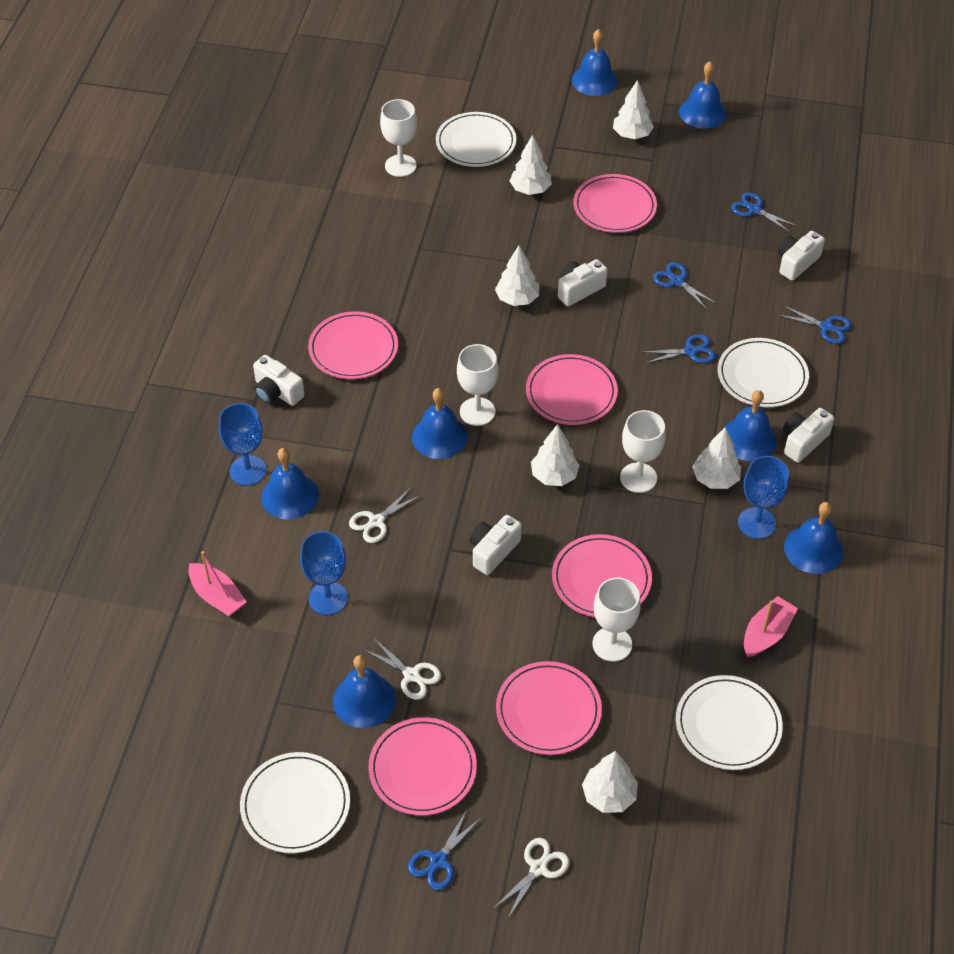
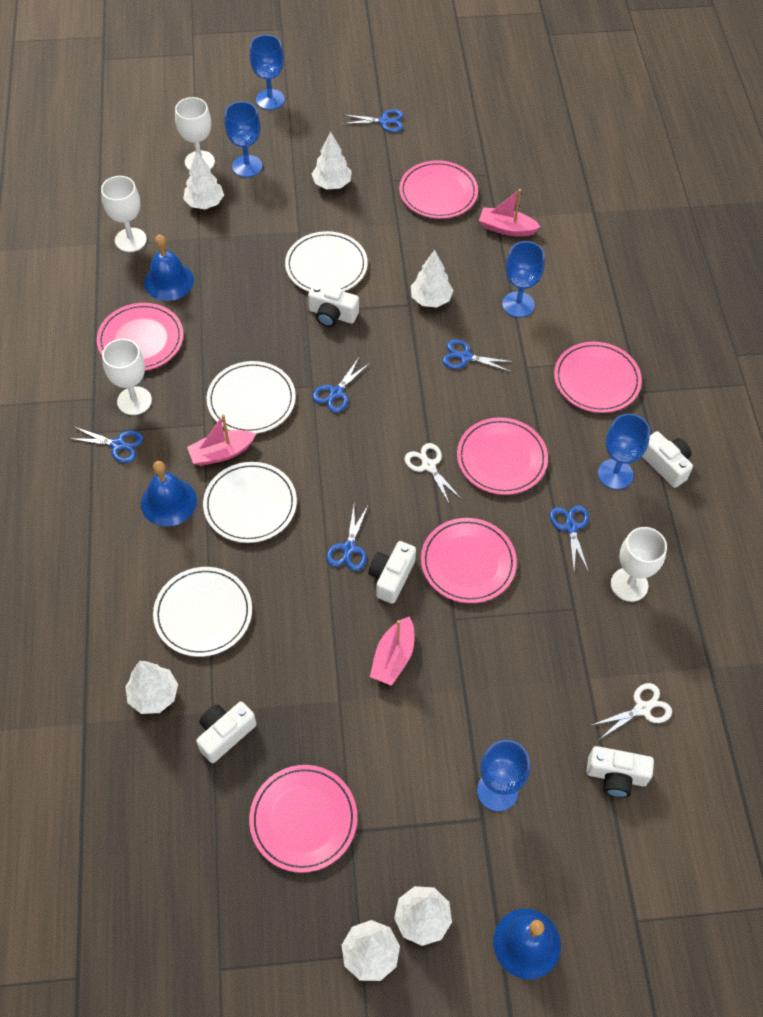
blue bell: 7 -> 3
blue goblet: 3 -> 5
blue scissors: 5 -> 6
pink boat: 2 -> 3
white scissors: 3 -> 2

